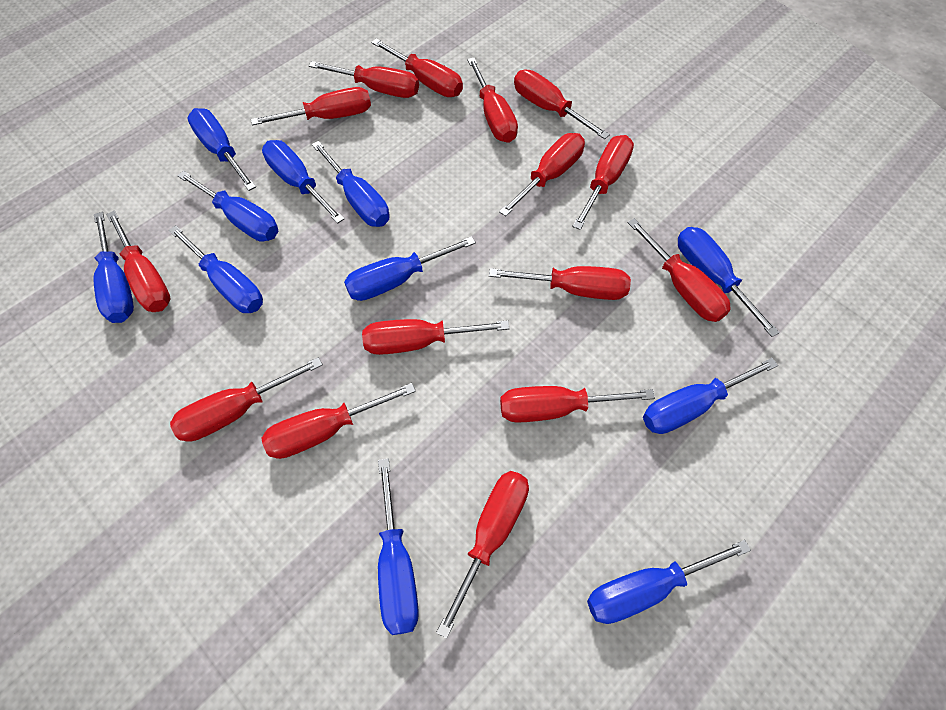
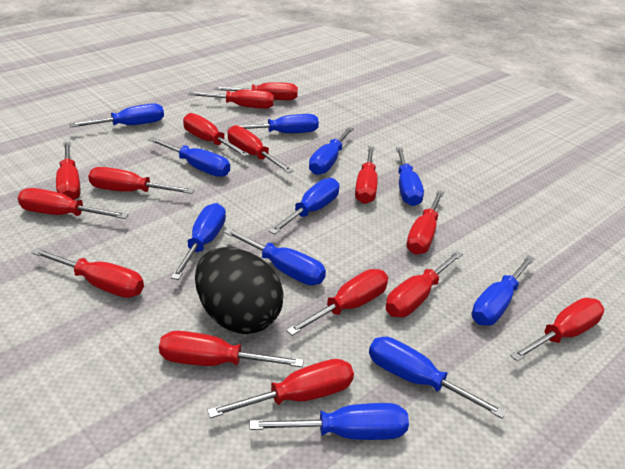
black egg: 0 -> 1

